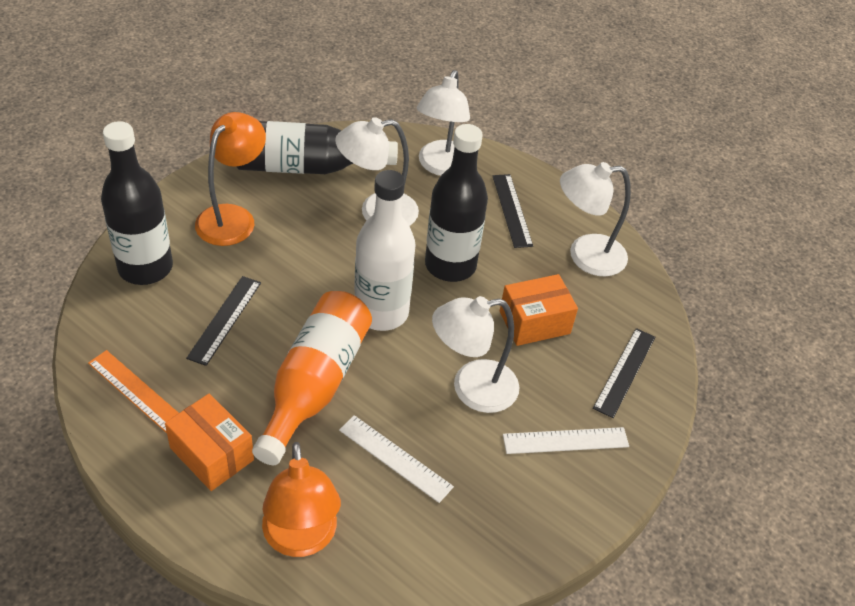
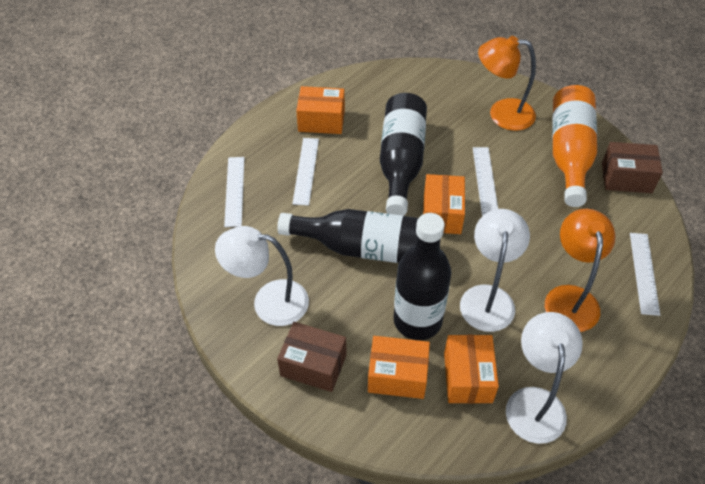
black ruler: 3 -> 0
brown box: 0 -> 2
orange box: 2 -> 4
orange ruler: 1 -> 0
white bottle: 1 -> 0
white lamp: 4 -> 3
white ruler: 2 -> 4

